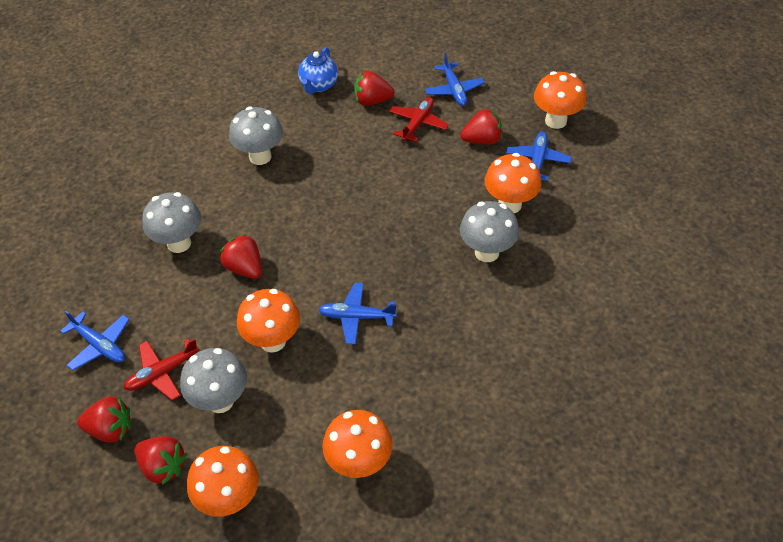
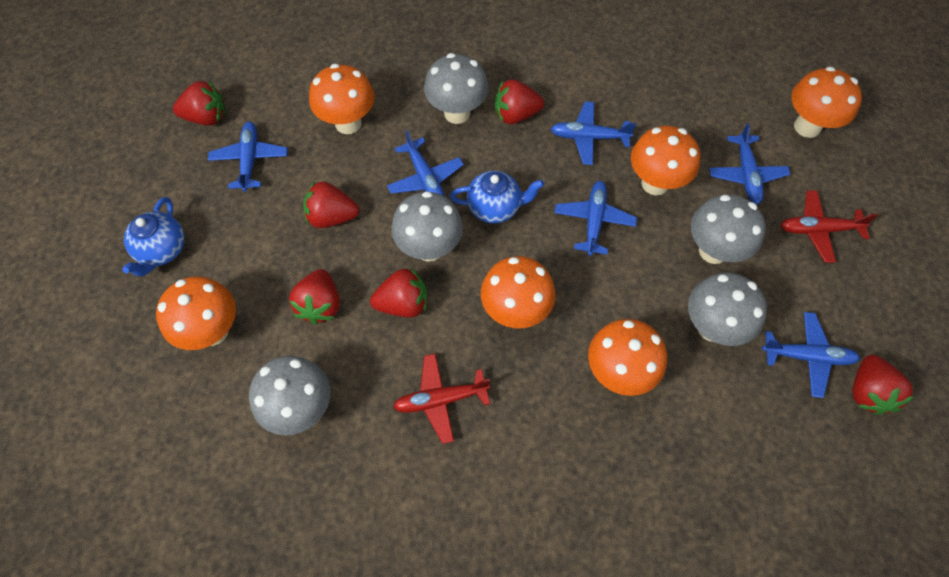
blue plane: 4 -> 6
blue teapot: 1 -> 2
grey mushroom: 4 -> 5
orange mushroom: 5 -> 6
red strawberry: 5 -> 6

